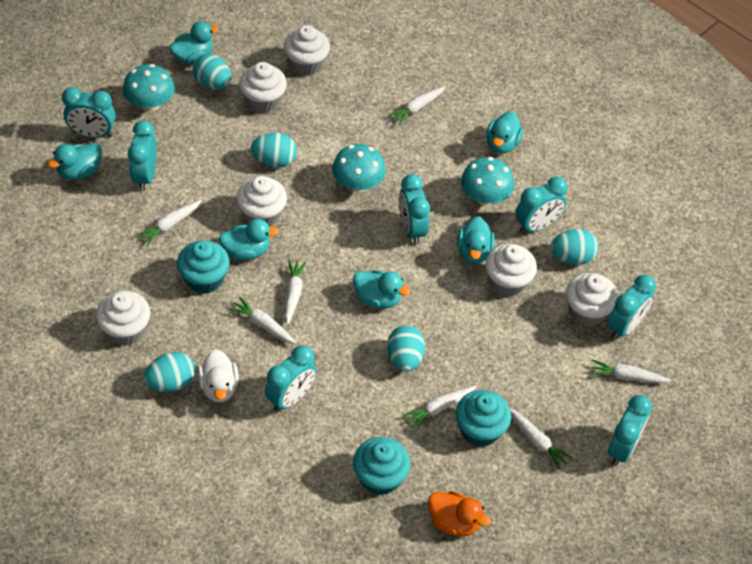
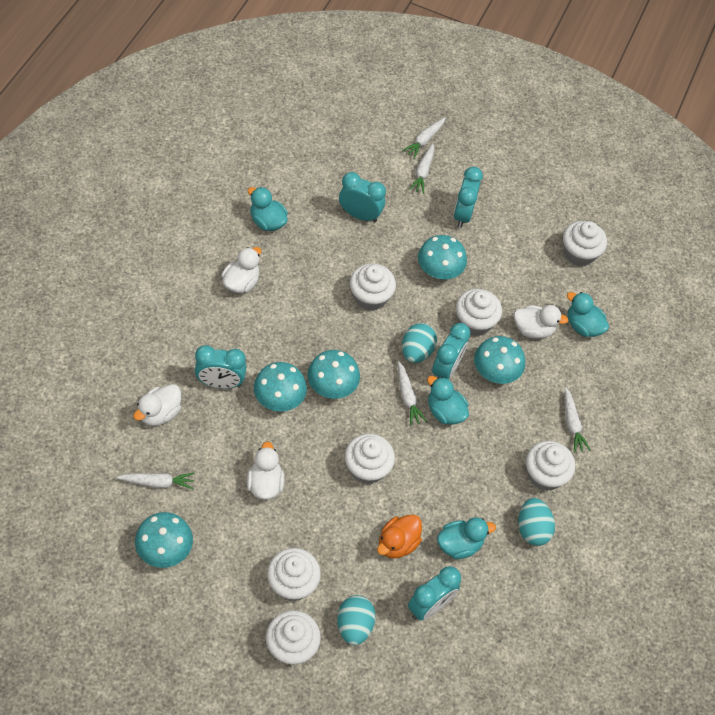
turquoise clock: 7 -> 5
turquoise cupcake: 3 -> 0
turquoise duck: 6 -> 4
turquoise egg: 5 -> 3
turquoise mushroom: 3 -> 5
white carrot: 7 -> 5
white cupcake: 6 -> 7
white duck: 1 -> 4

